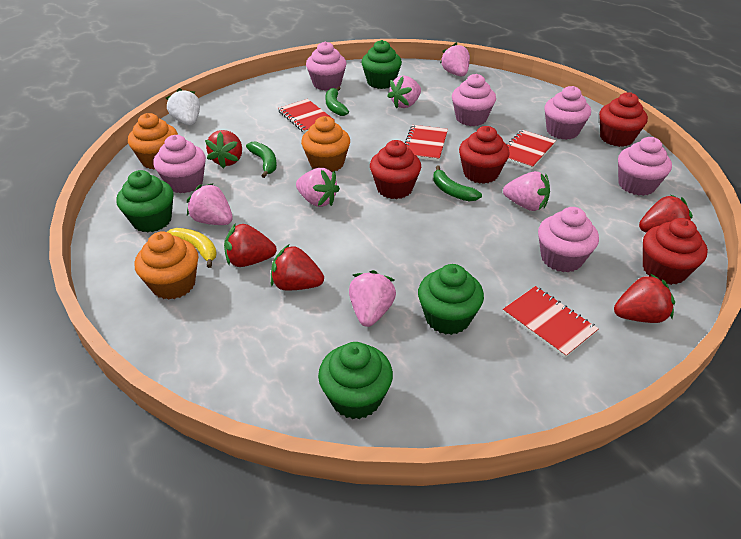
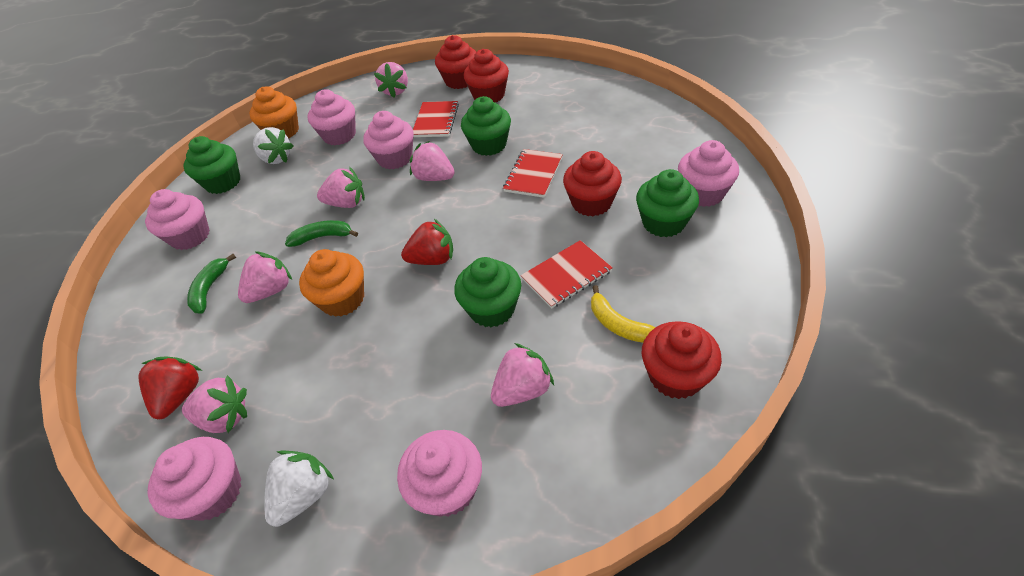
green banana: 3 -> 2
orange cupcake: 3 -> 2
red notebook: 4 -> 3
red strawberry: 5 -> 2
white strawberry: 1 -> 2

